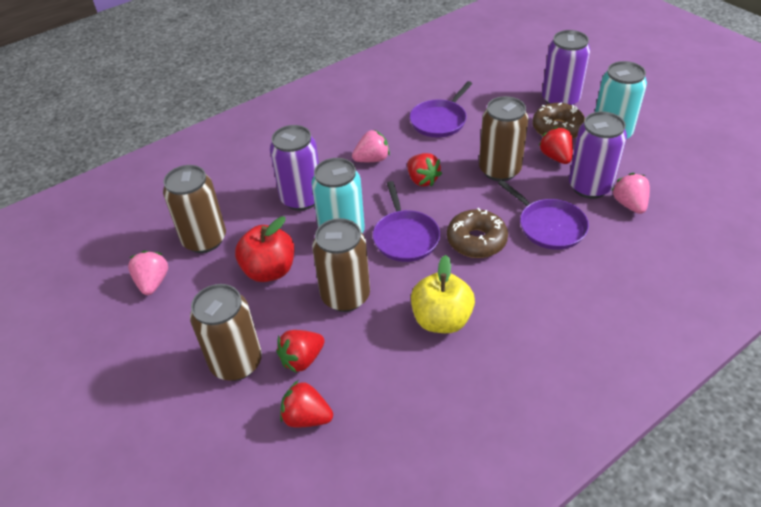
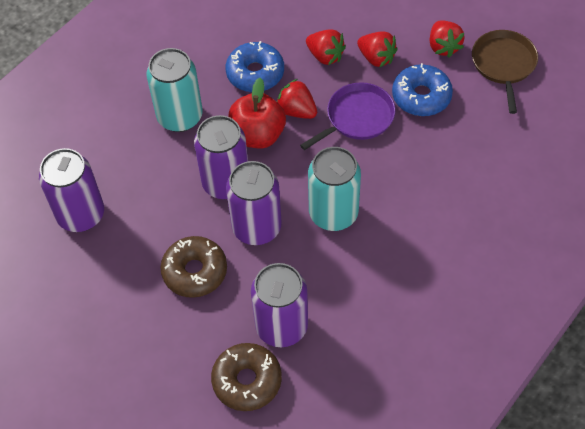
blue donut: 0 -> 2
brown can: 4 -> 0
brown pan: 0 -> 1
pink strawberry: 3 -> 0
purple can: 3 -> 4
purple pan: 3 -> 1
yellow apple: 1 -> 0

